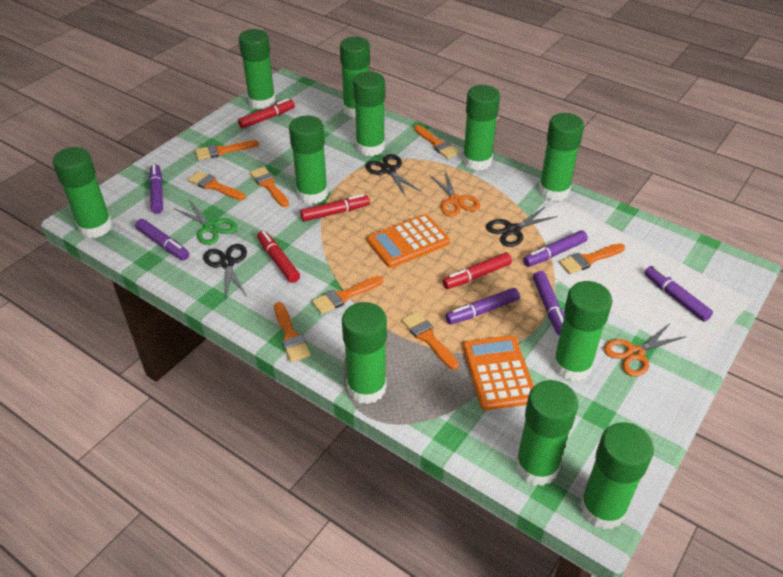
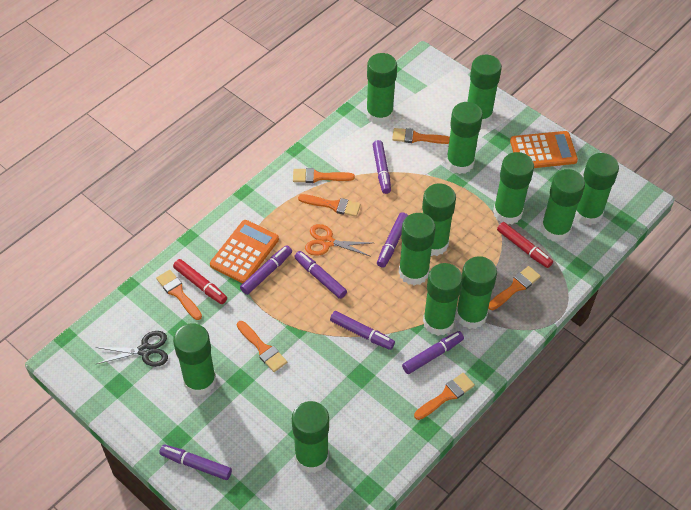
black scissors: 3 -> 1
green glue stick: 11 -> 12
green scissors: 1 -> 0
orange brush: 8 -> 7
orange scissors: 2 -> 1
purple marker: 6 -> 7
red marker: 4 -> 2

